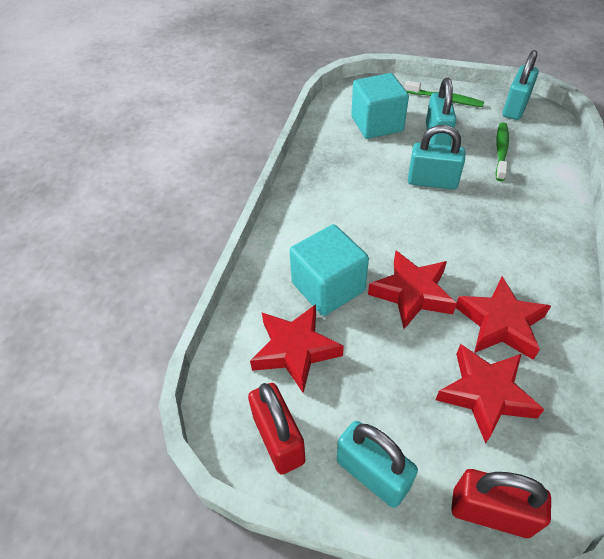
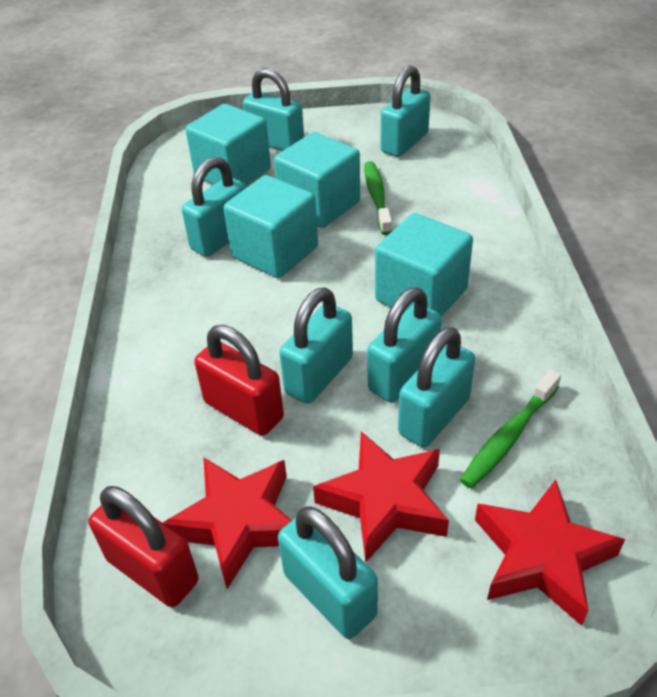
red star: 4 -> 3
turquoise cube: 2 -> 4
turquoise padlock: 4 -> 7

